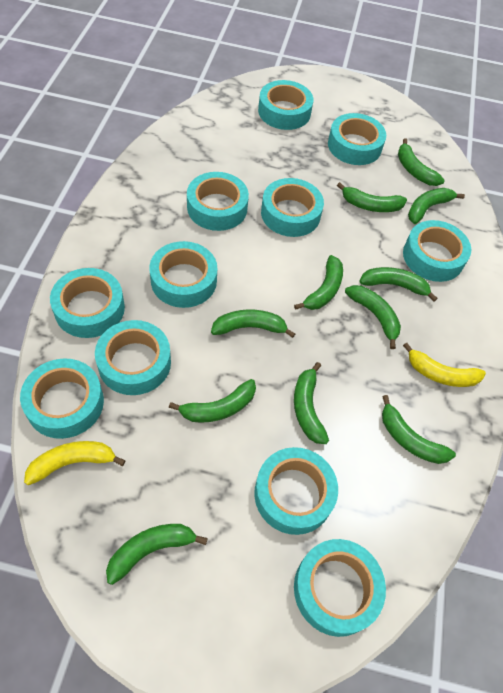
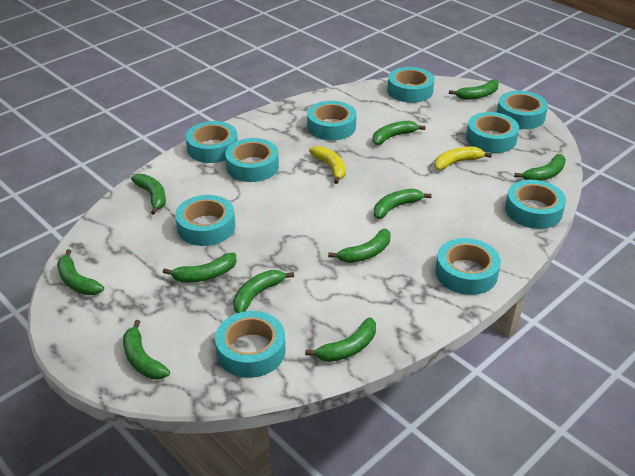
turquoise tape: 11 -> 10

